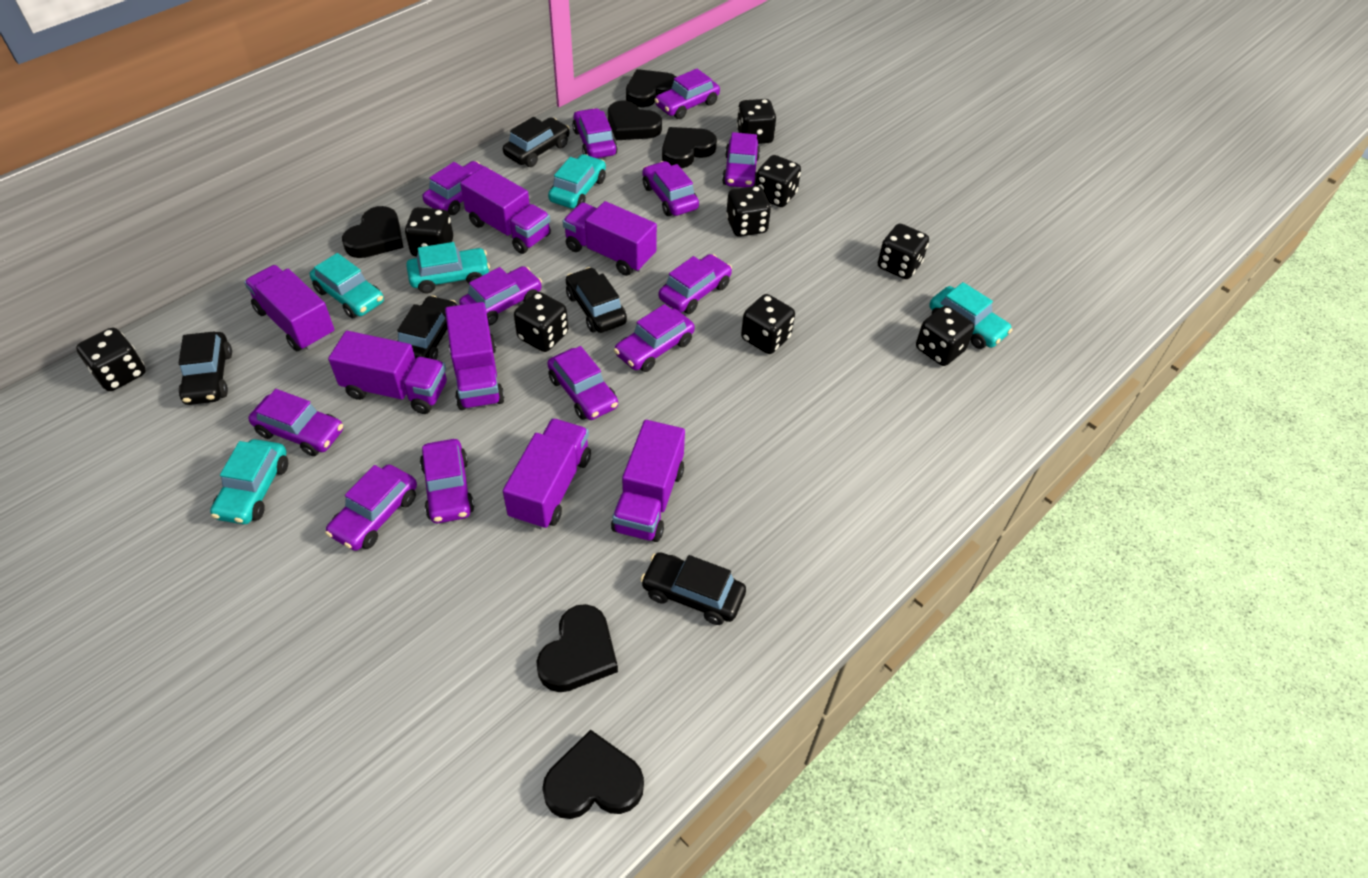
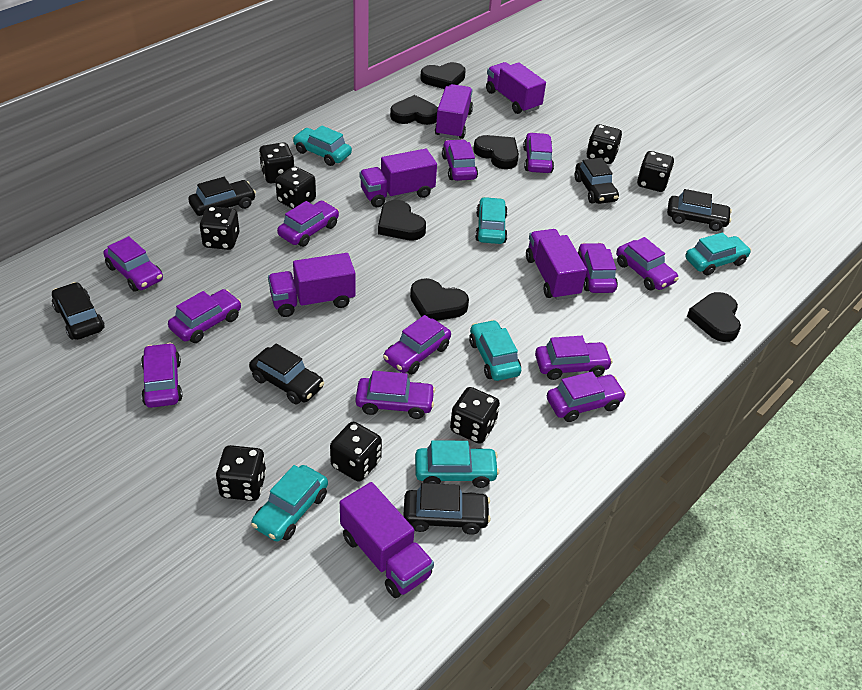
black car: 5 -> 6
black dice: 9 -> 8
purple truck: 7 -> 6
turquoise car: 5 -> 6

